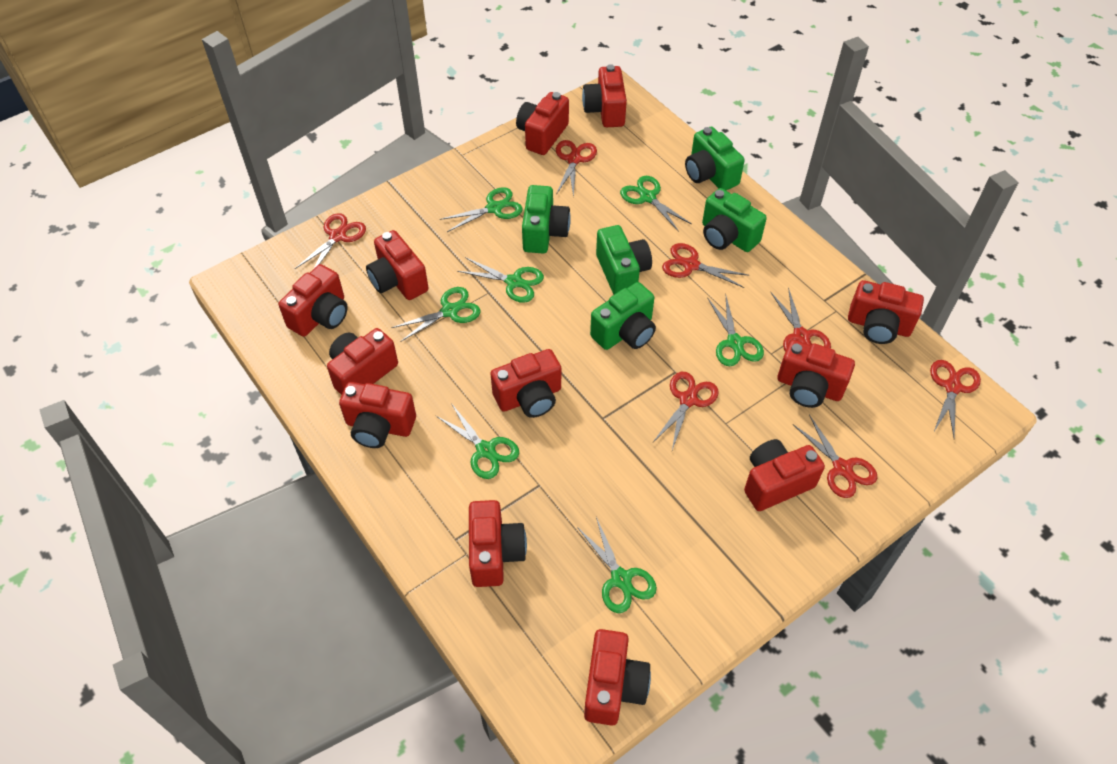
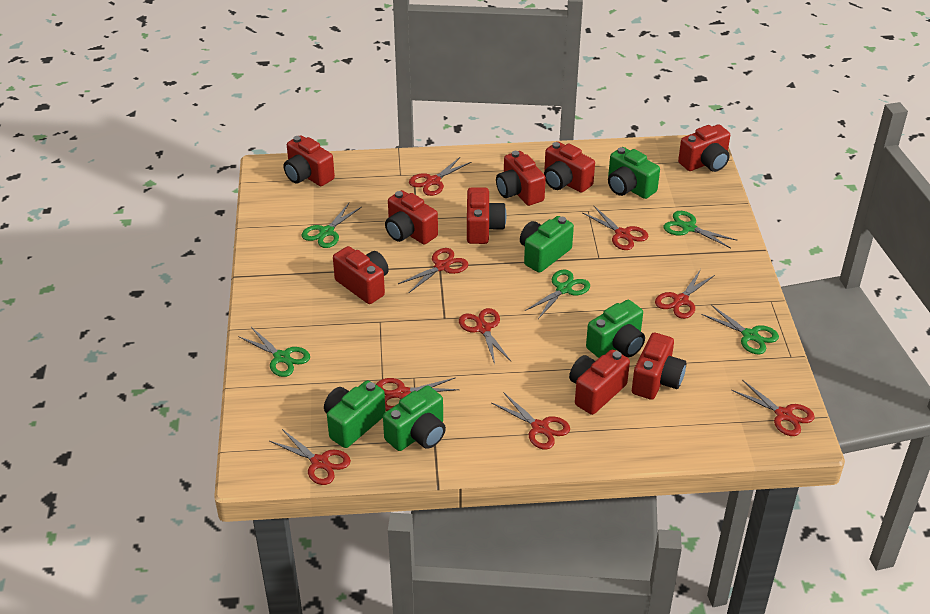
green scissors: 7 -> 5
red camera: 12 -> 9
red scissors: 7 -> 9

